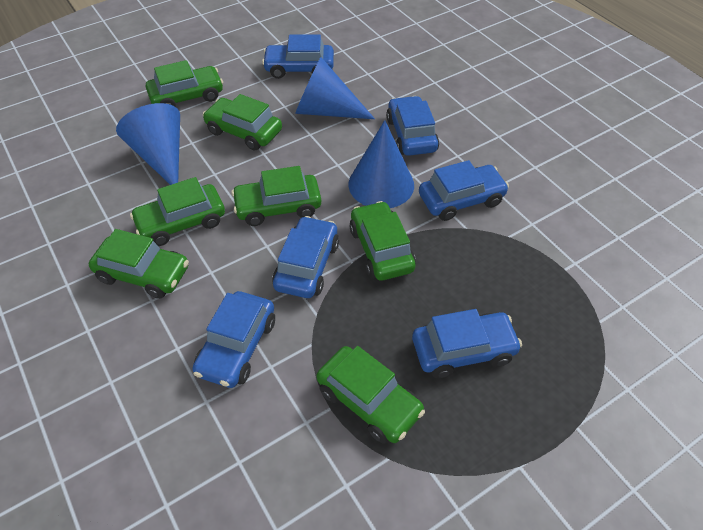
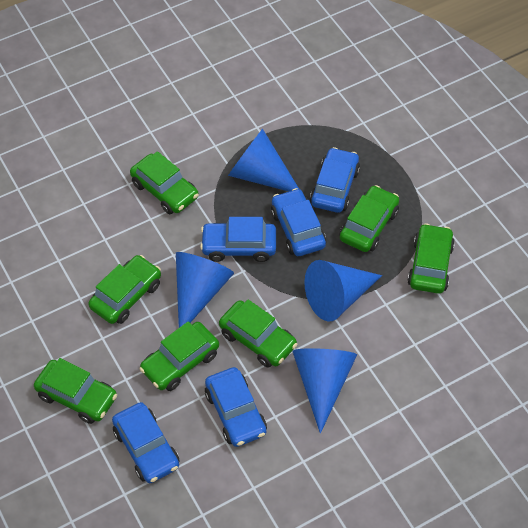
blue car: 6 -> 5
blue cone: 3 -> 4

